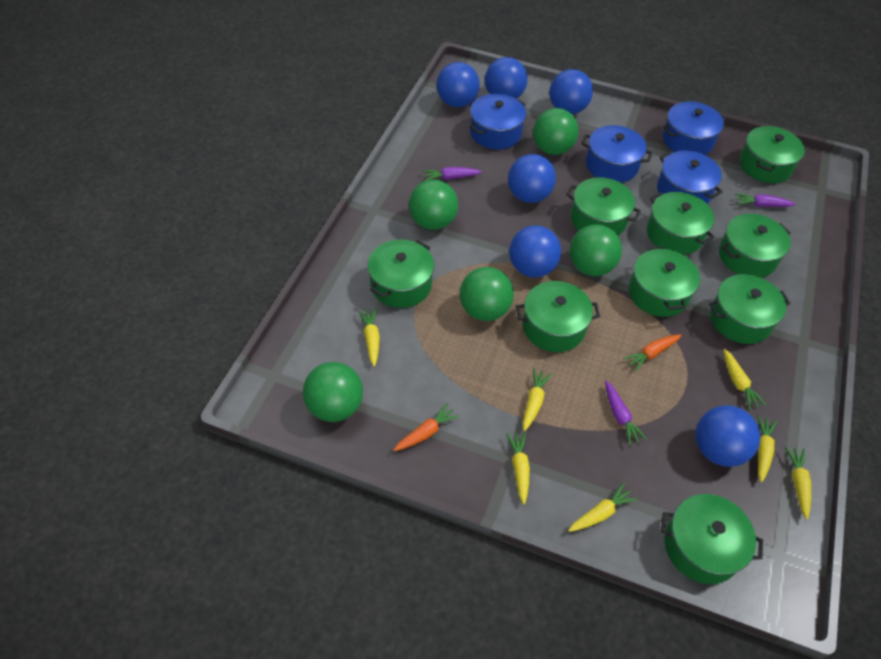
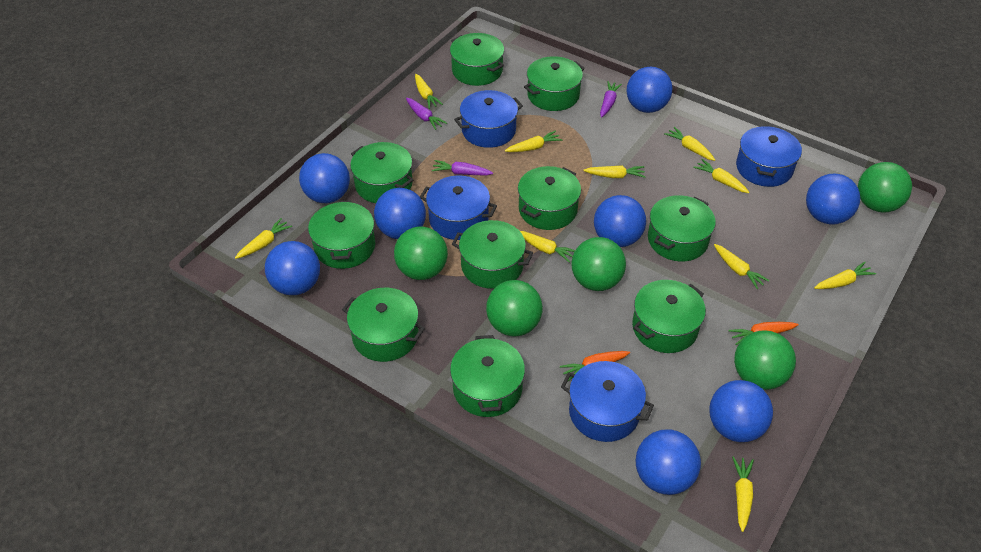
blue ball: 6 -> 8
green pot: 9 -> 10
yellow carrot: 7 -> 10

